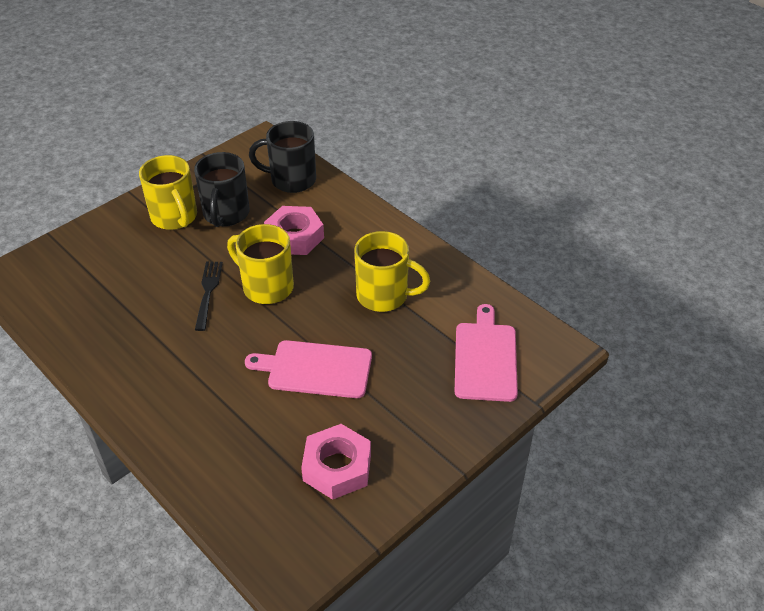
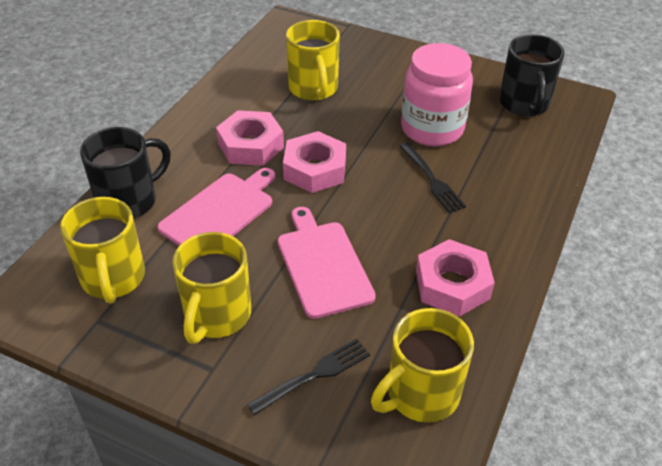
black fork: 1 -> 2
pink jar: 0 -> 1
pink nut: 2 -> 3
yellow mug: 3 -> 4

